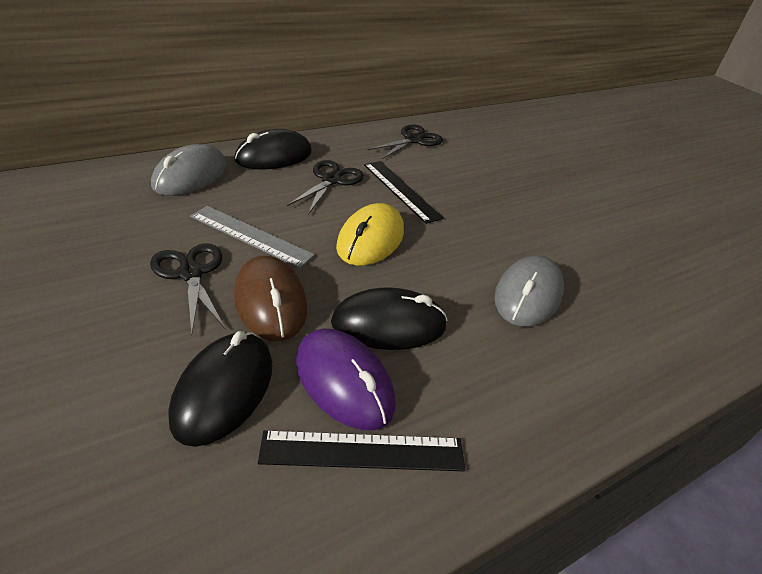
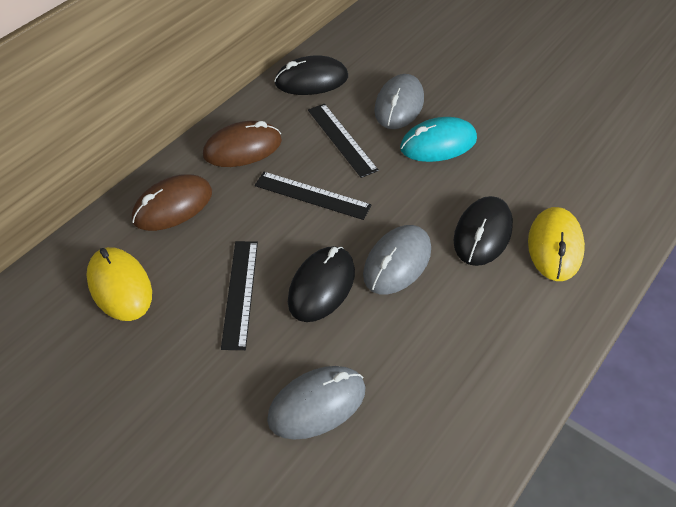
black ruler: 2 -> 3
black scissors: 3 -> 0
brown mouse: 1 -> 2
grey mouse: 2 -> 3
grey ruler: 1 -> 0
purple mouse: 1 -> 0
turquoise mouse: 0 -> 1
yellow mouse: 1 -> 2

